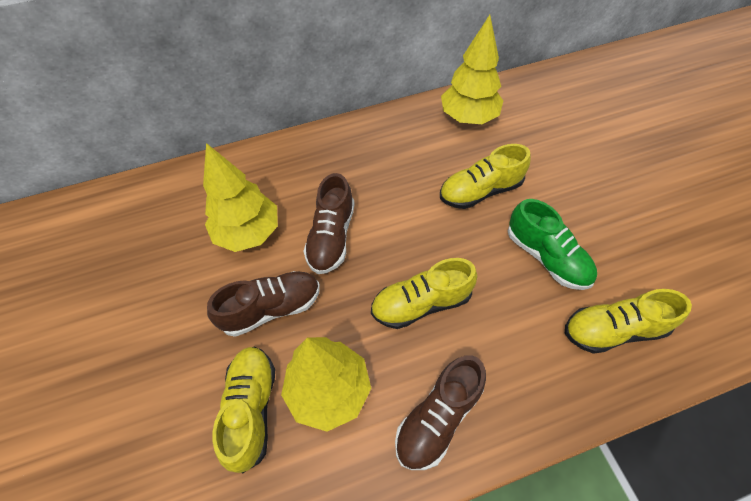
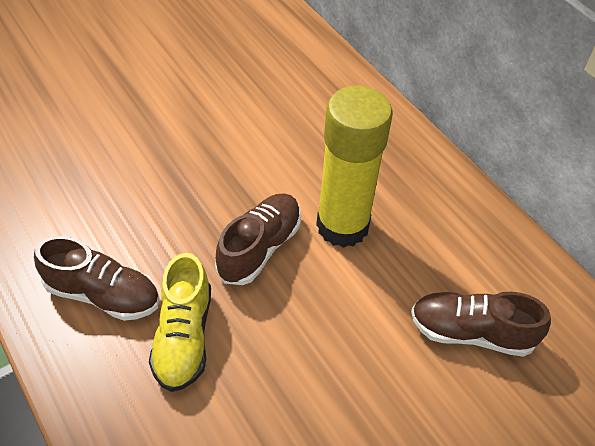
green shoe: 1 -> 0
yellow glue stick: 0 -> 1
yellow shoe: 4 -> 1
yellow tree: 3 -> 0

